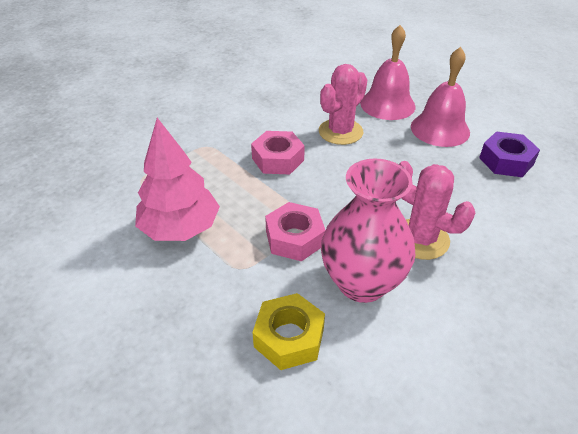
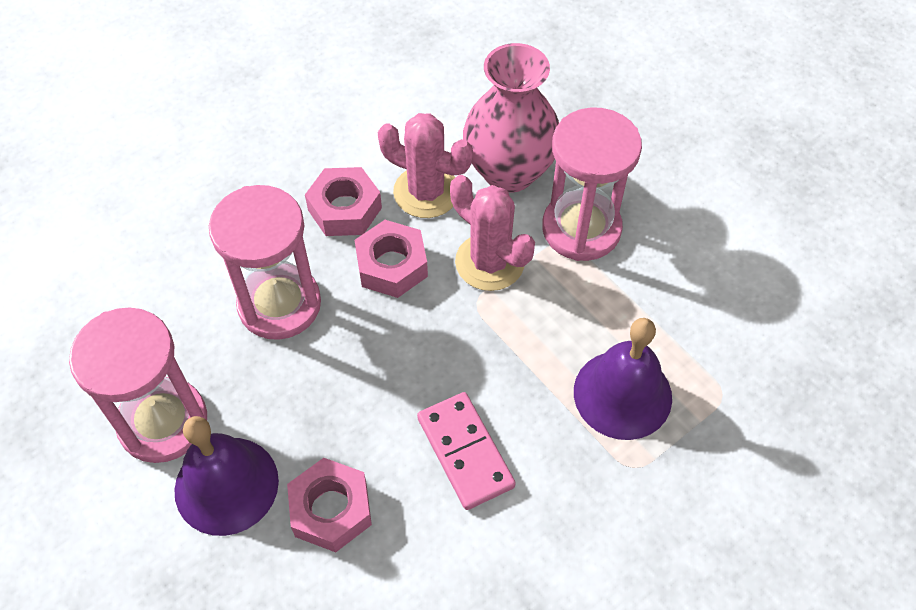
pink bell: 2 -> 0
pink domino: 0 -> 1
pink hourglass: 0 -> 3
pink nut: 2 -> 3
pink tree: 1 -> 0
purple bell: 0 -> 2
purple nut: 1 -> 0
yellow nut: 1 -> 0

